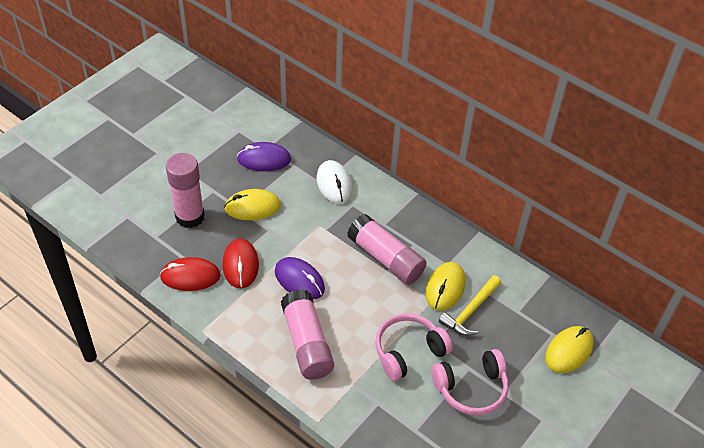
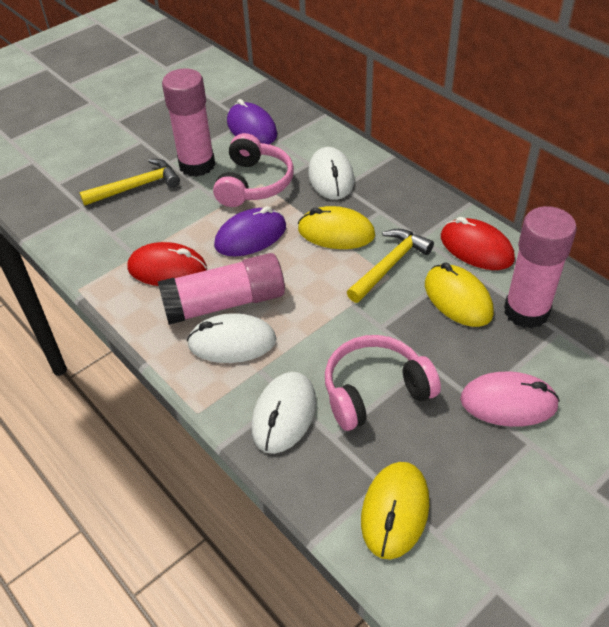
pink mouse: 0 -> 1
white mouse: 1 -> 3
yellow hammer: 1 -> 2

